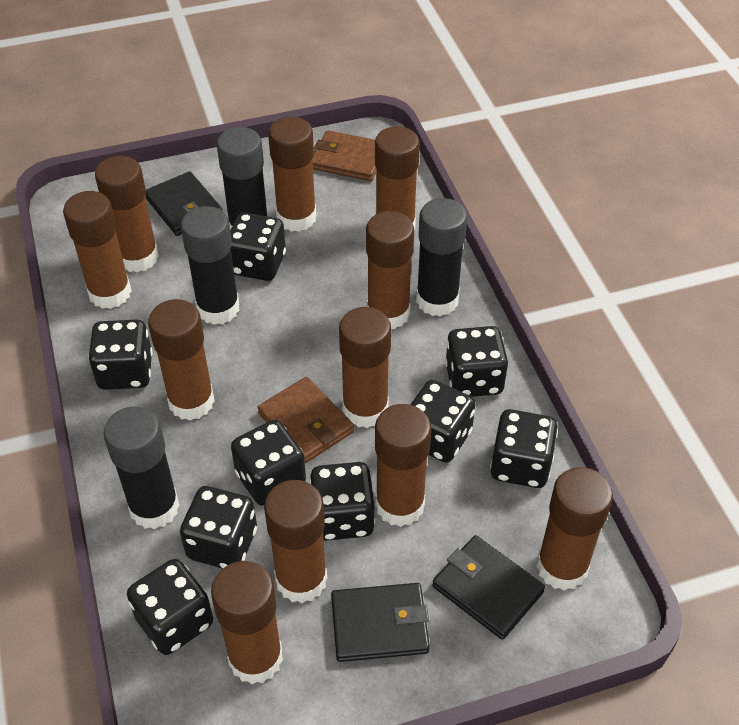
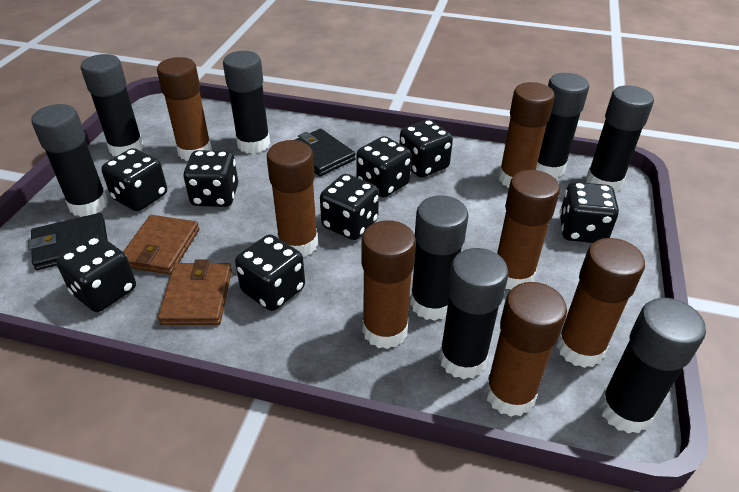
black dice: 9 -> 8
black glue stick: 4 -> 8
black wallet: 3 -> 2
brown glue stick: 11 -> 7

